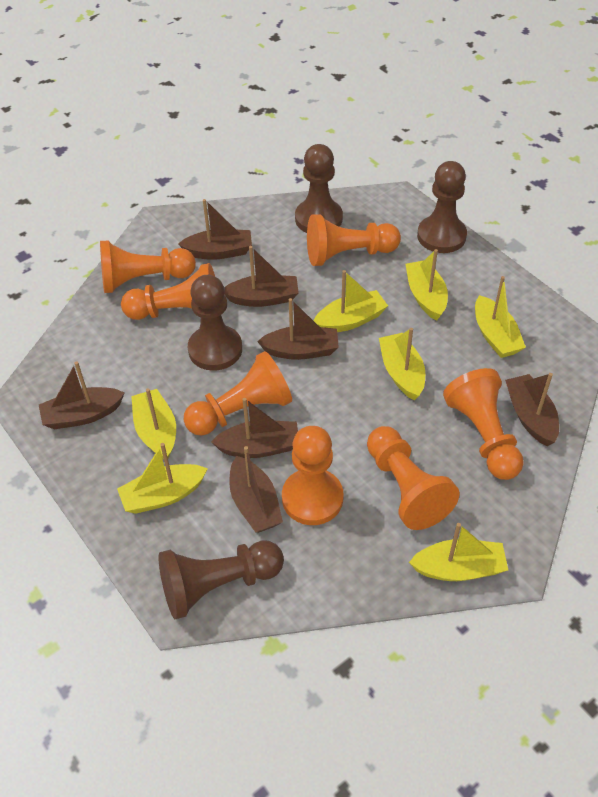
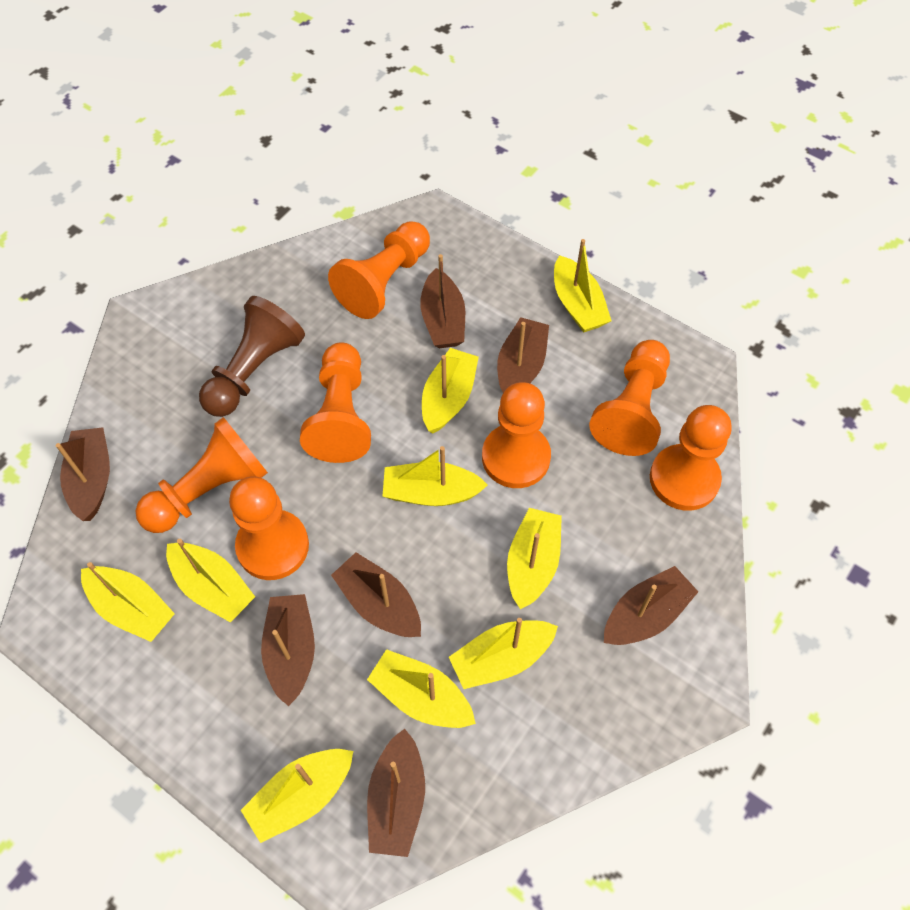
brown pawn: 4 -> 1
yellow boat: 7 -> 9

